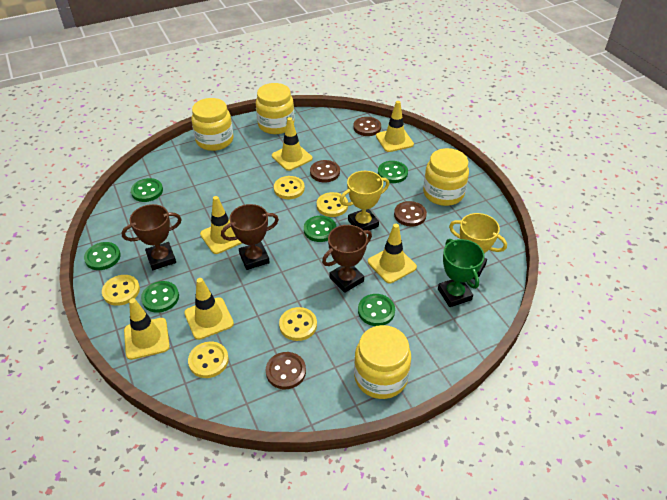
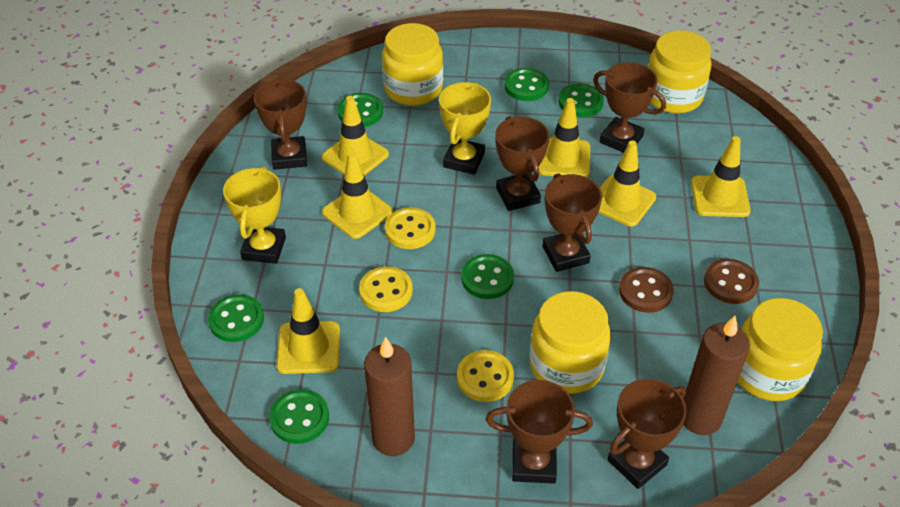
brown button: 4 -> 2
brown candle: 0 -> 2
brown trophy: 3 -> 6
green trophy: 1 -> 0
yellow button: 5 -> 3

